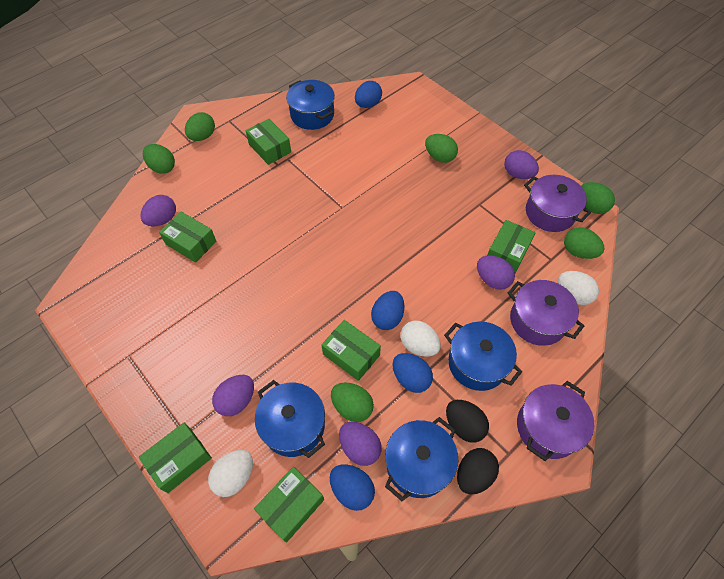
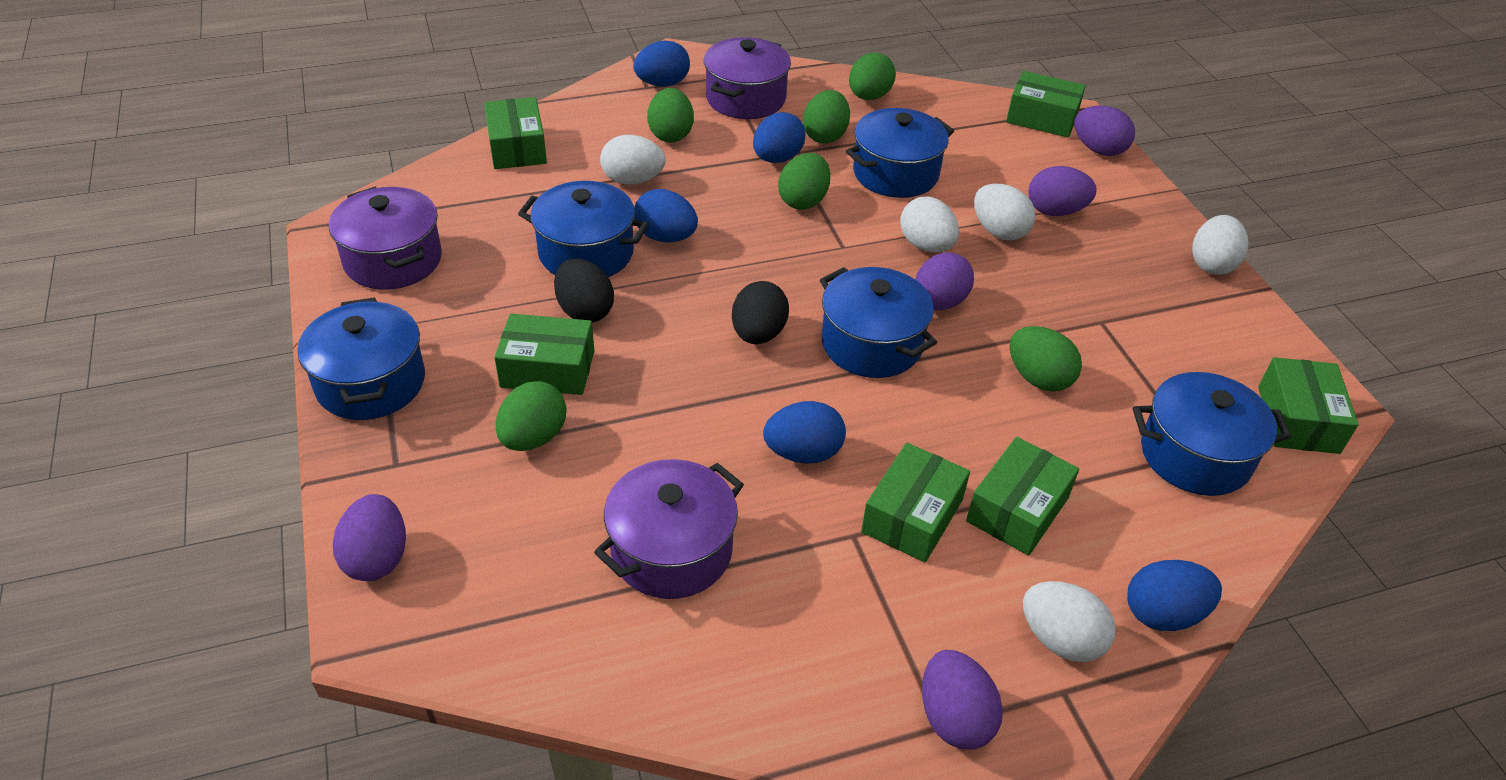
blue egg: 4 -> 5
blue pot: 4 -> 5
white egg: 3 -> 5

